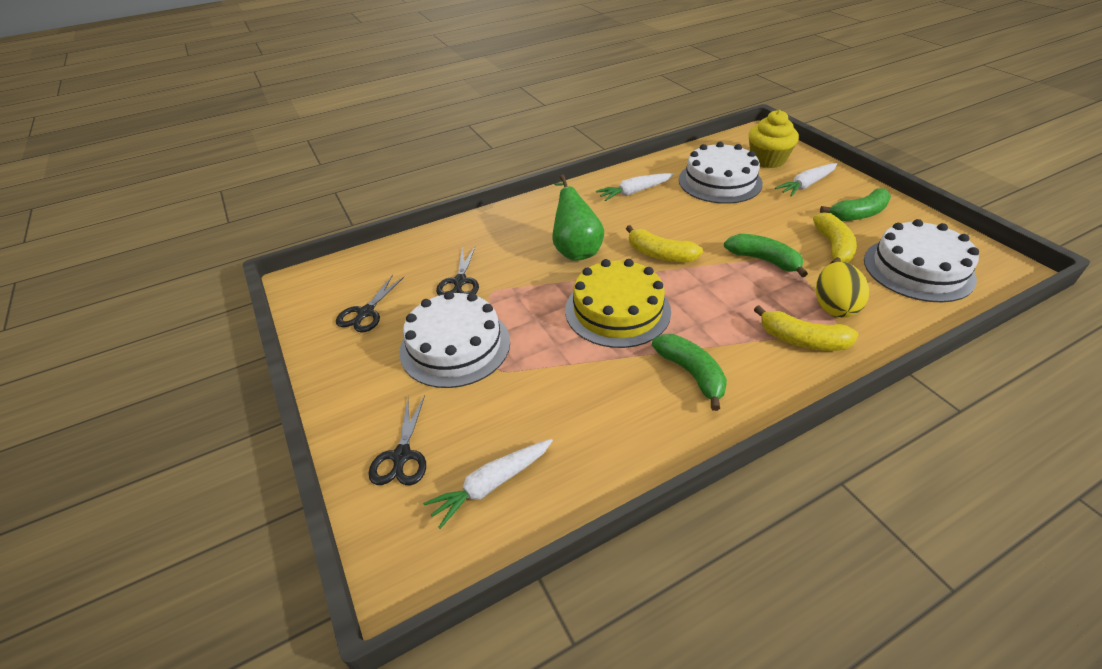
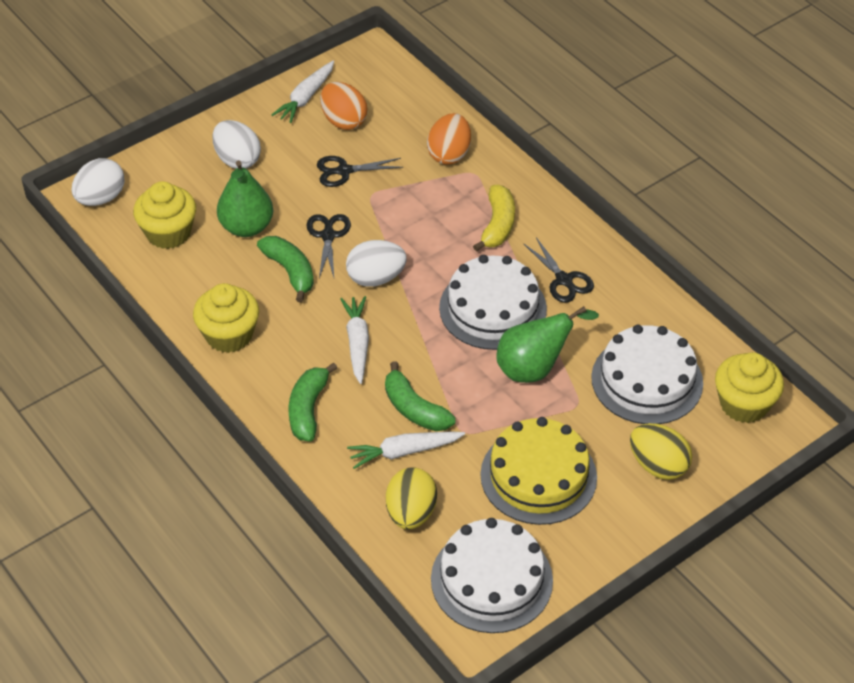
green pear: 1 -> 2
orange egg: 0 -> 2
white egg: 0 -> 3
yellow banana: 3 -> 1
yellow cupcake: 1 -> 3
yellow egg: 1 -> 2

